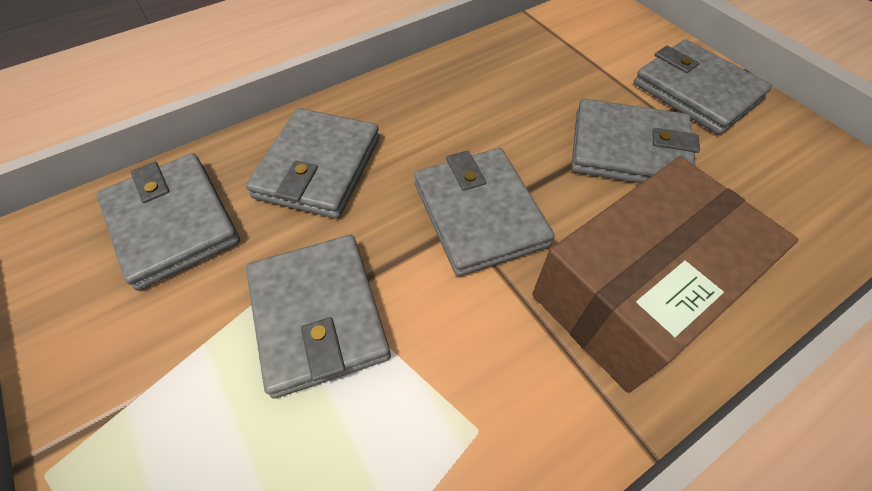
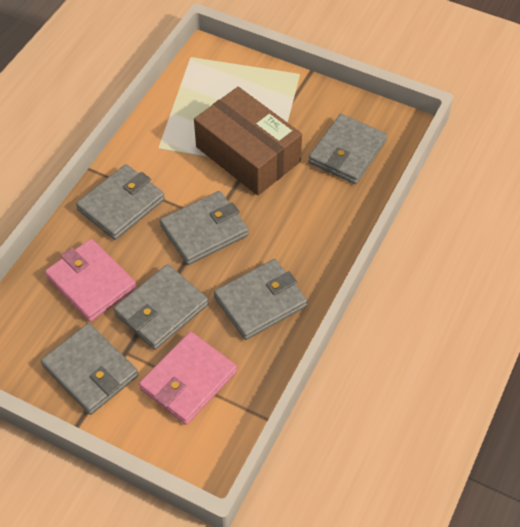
pink wallet: 0 -> 2

